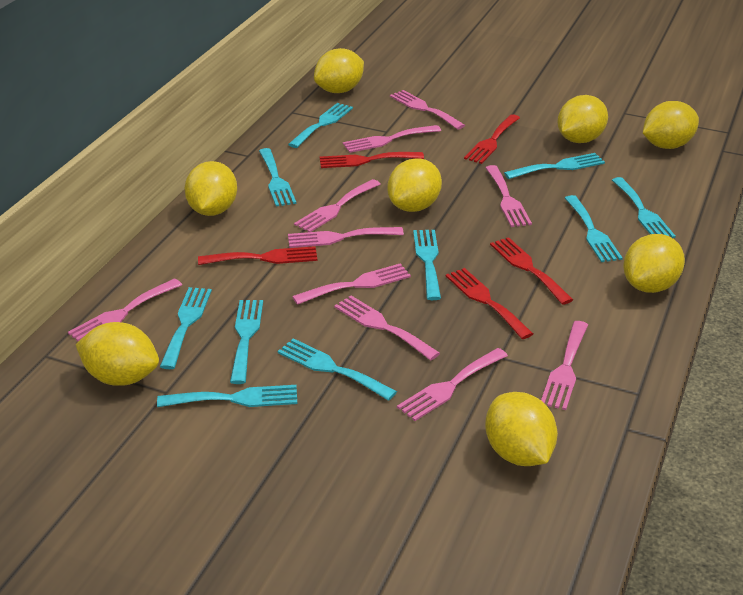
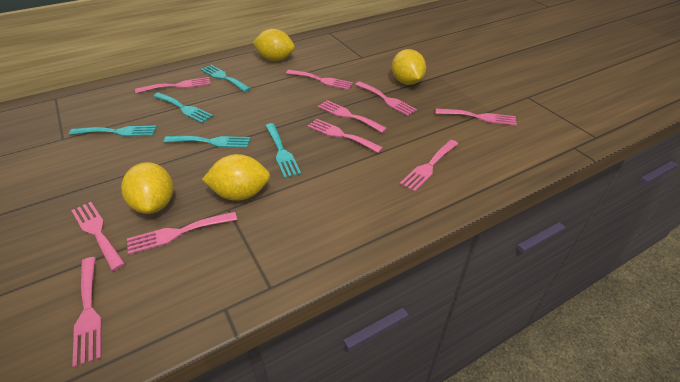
red fork: 5 -> 0
turquoise fork: 10 -> 5
yellow lemon: 8 -> 4

